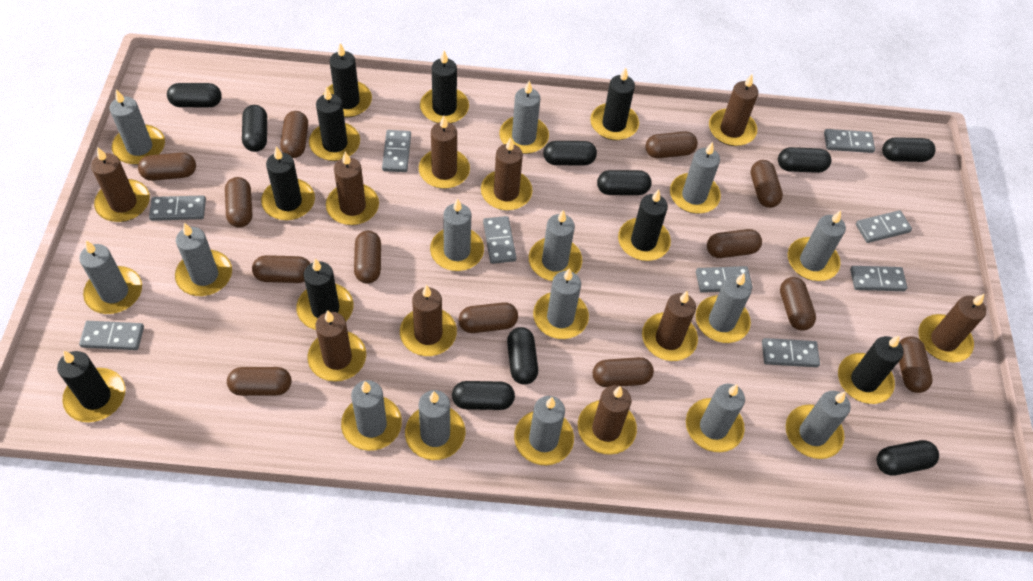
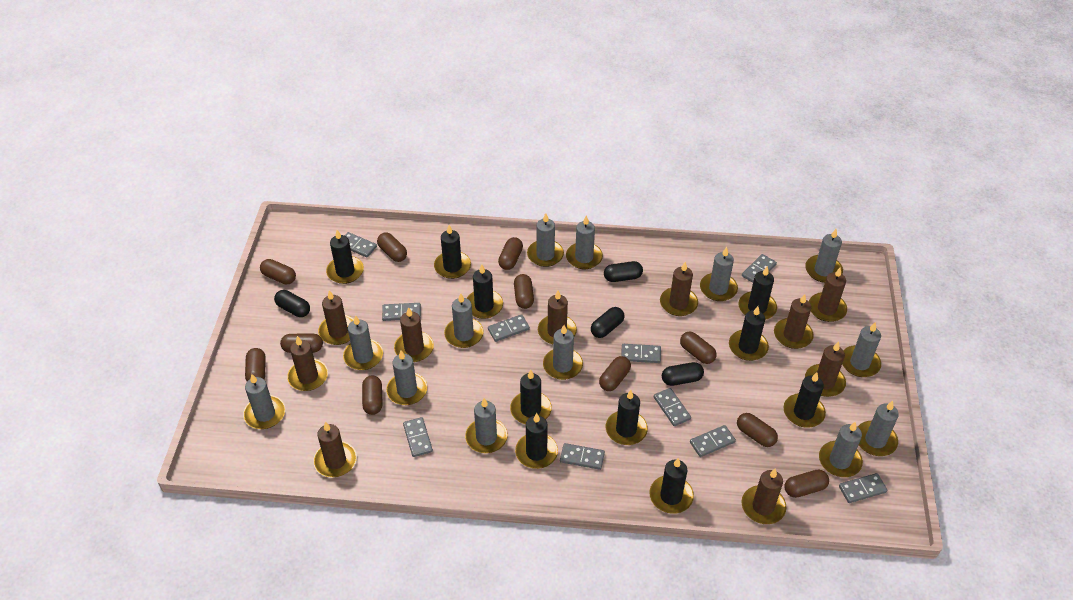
black candle: 9 -> 10
black capsule: 9 -> 4
brown capsule: 13 -> 11
grey candle: 15 -> 13
grey domino: 9 -> 10

